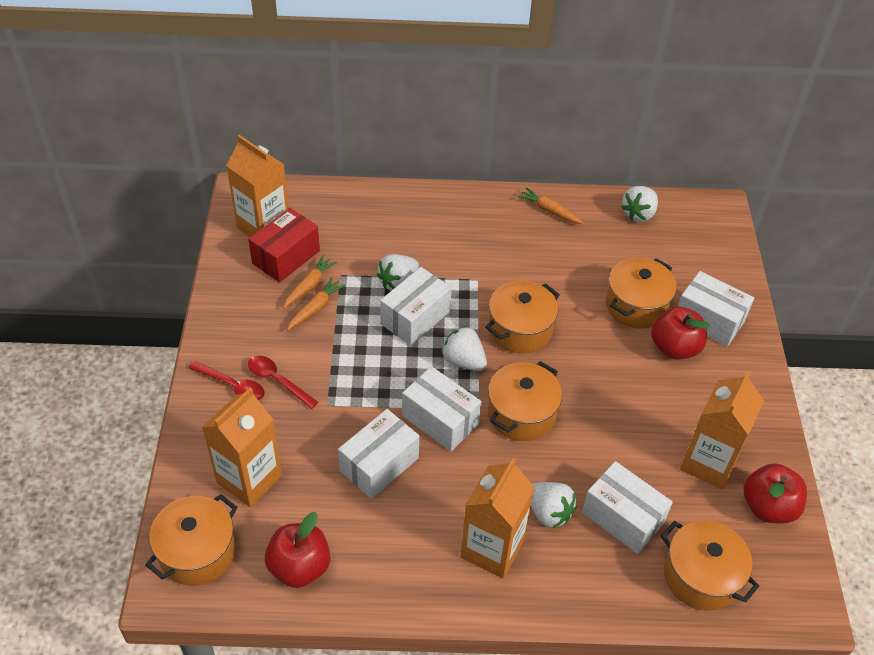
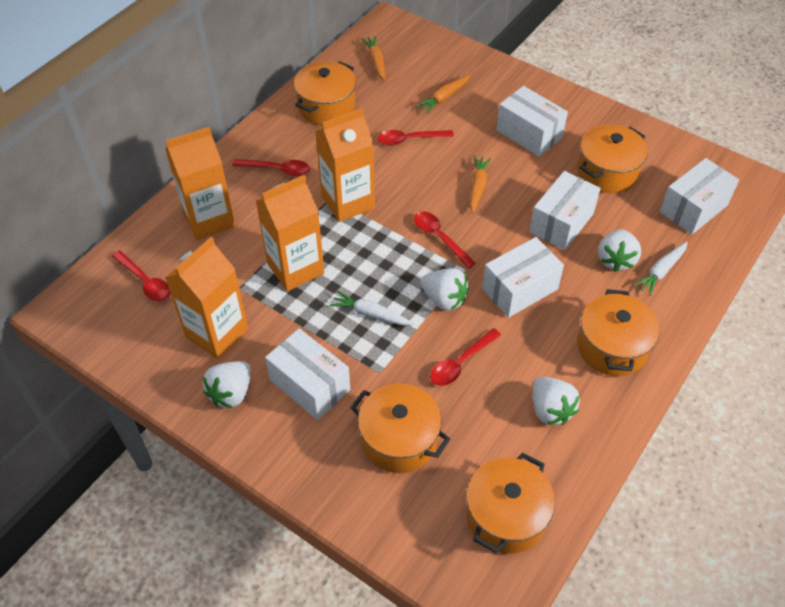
red apple: 3 -> 0
red box: 1 -> 0
red spoon: 2 -> 5
white carrot: 0 -> 2

